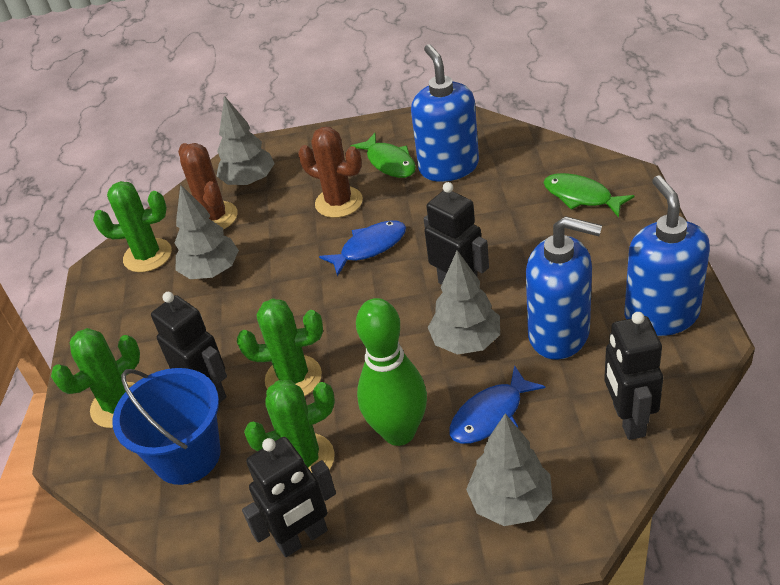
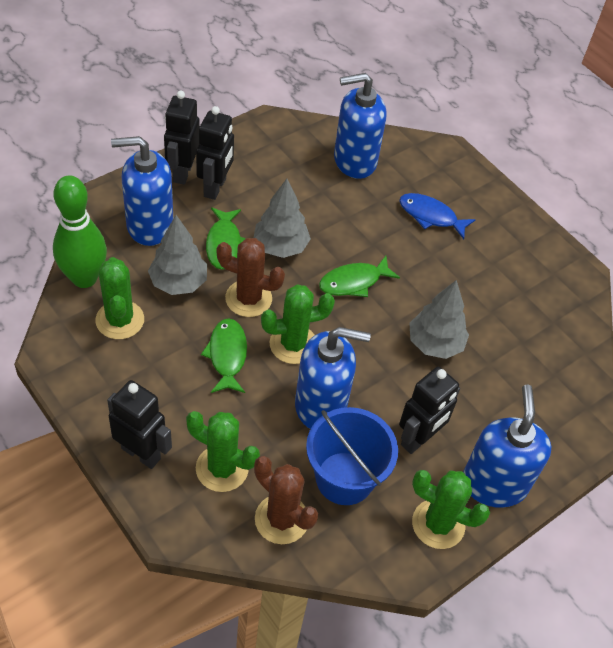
blue fish: 2 -> 1
blue soap dispenser: 3 -> 4
green fish: 2 -> 3
grey tree: 4 -> 3

